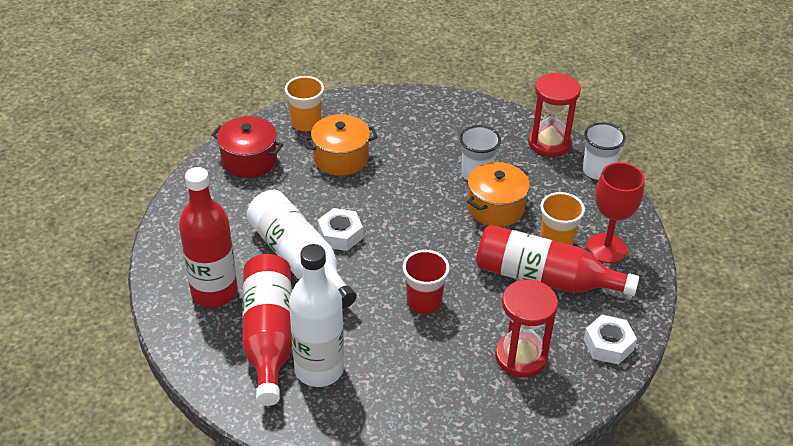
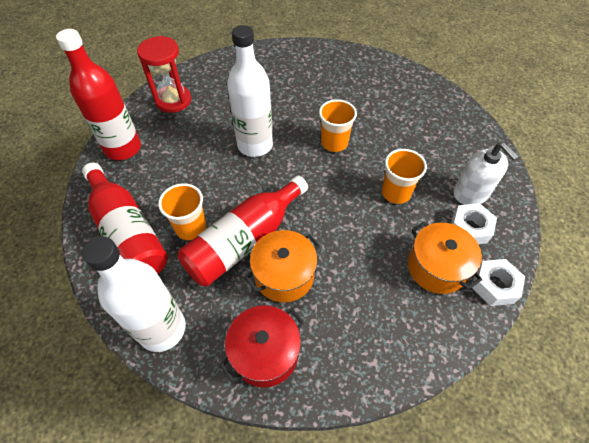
orange cup: 2 -> 3
red cup: 1 -> 0
red goblet: 1 -> 0
red hourglass: 2 -> 1
white cup: 2 -> 0
white soap dispenser: 0 -> 1

